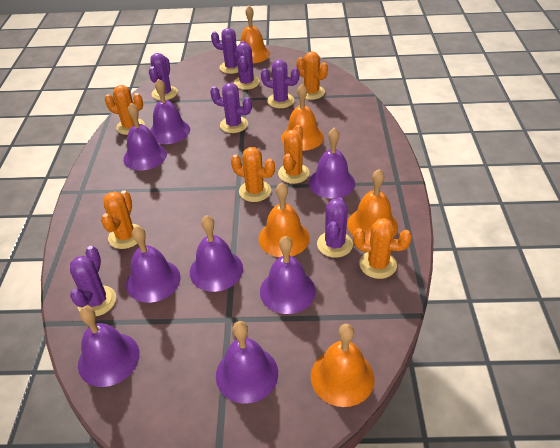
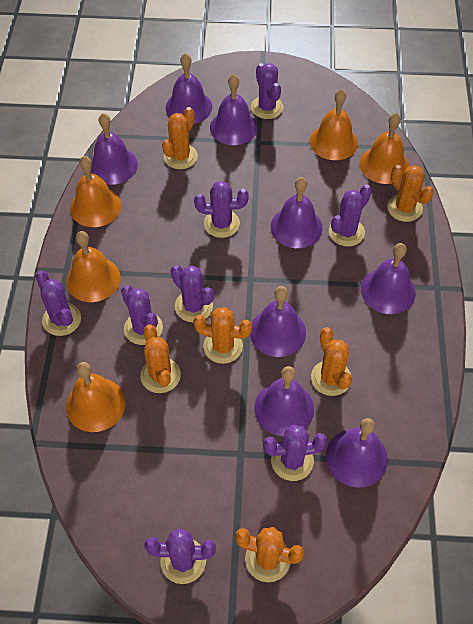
purple cactus: 7 -> 8

